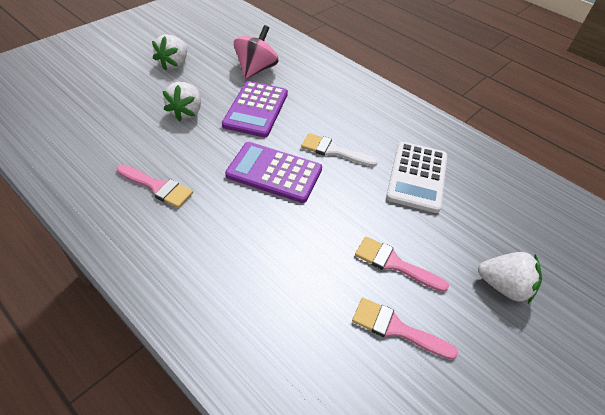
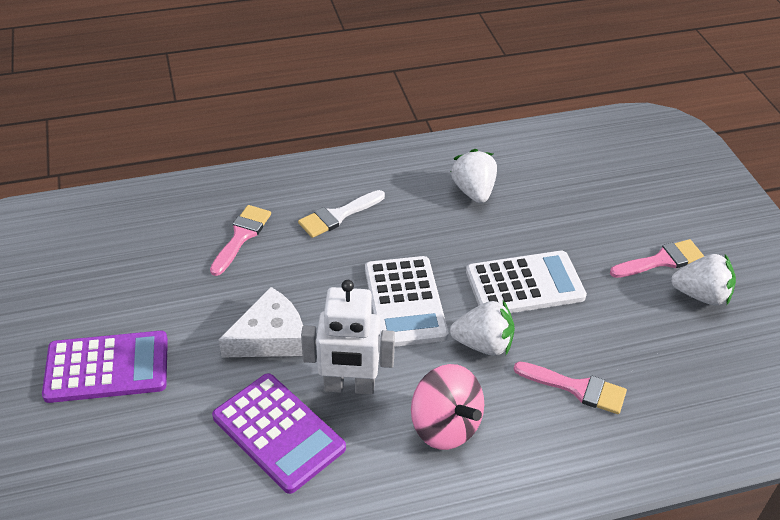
white calculator: 1 -> 2
white cheese: 0 -> 1
white robot: 0 -> 1

